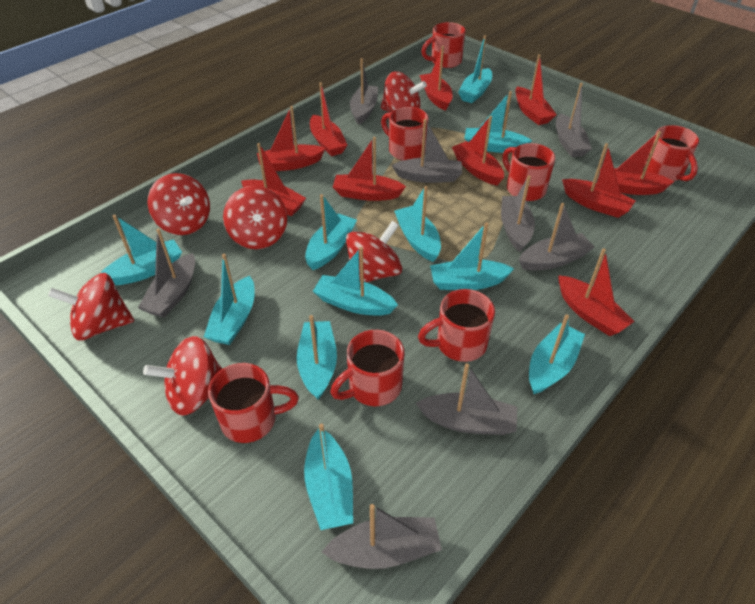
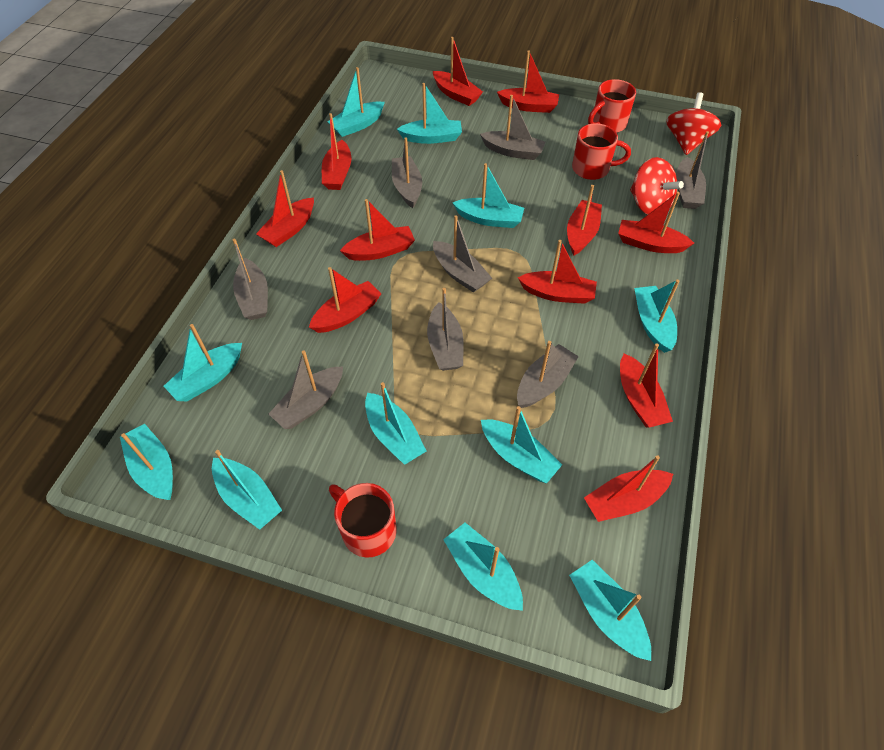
red boat: 10 -> 11
red mug: 7 -> 3
red spinning top: 6 -> 2

